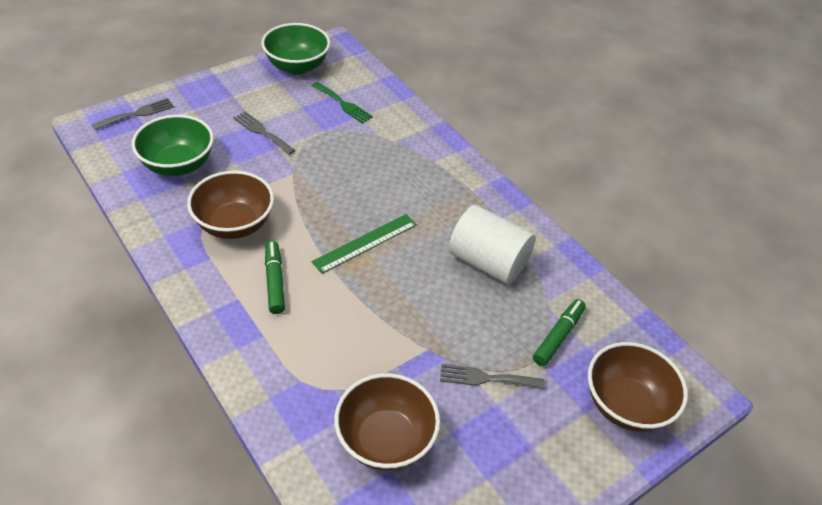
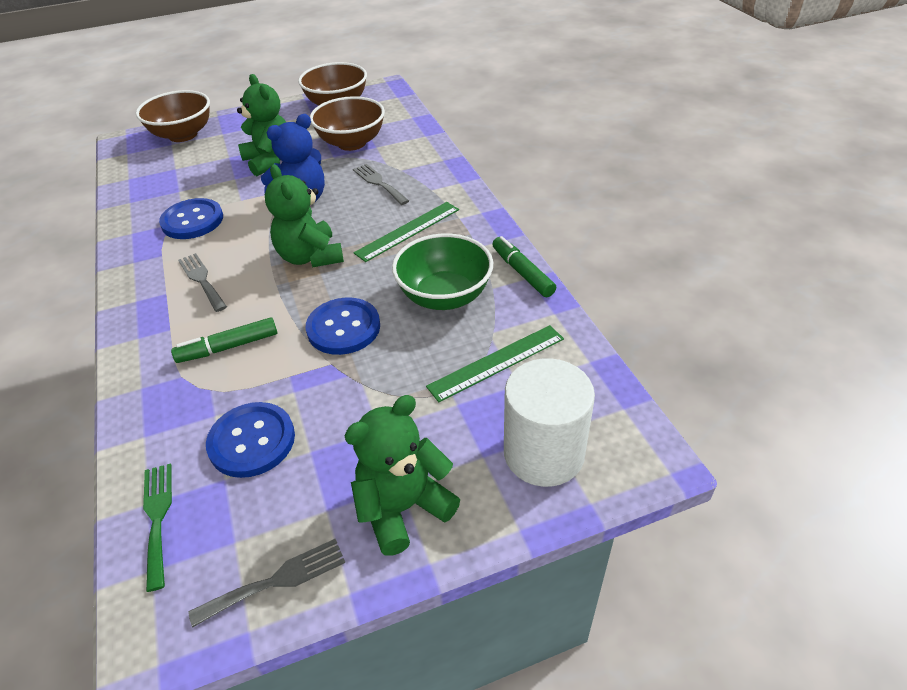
blue button: 0 -> 3
blue teddy bear: 0 -> 1
green bowl: 2 -> 1
green ruler: 1 -> 2
green teddy bear: 0 -> 3

